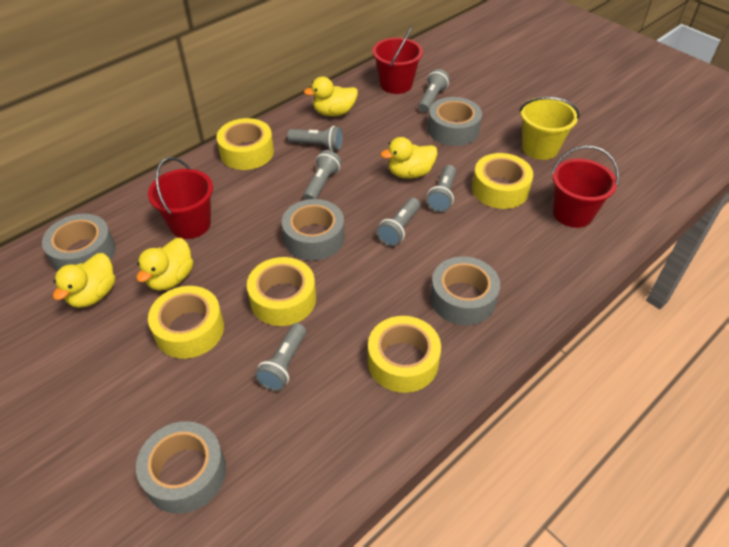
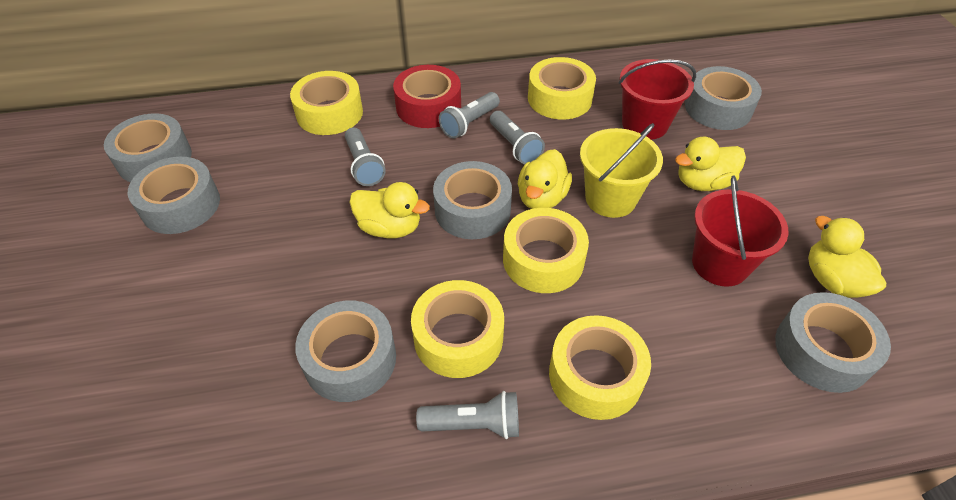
grey flashlight: 6 -> 4
grey tape: 5 -> 6
red bucket: 3 -> 2
red tape: 0 -> 1

